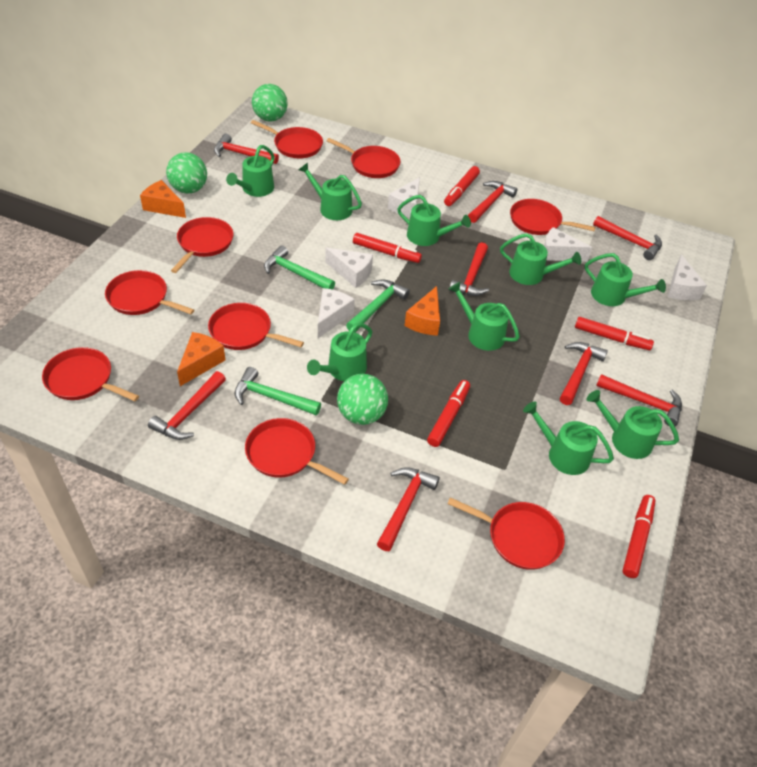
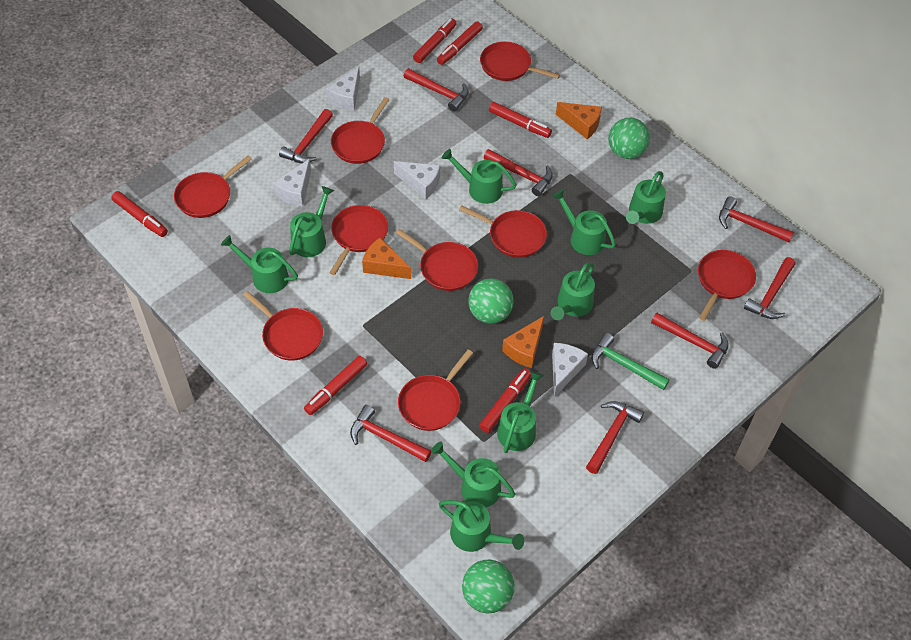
green hammer: 3 -> 1
red marker: 5 -> 6
white cheese: 5 -> 4

